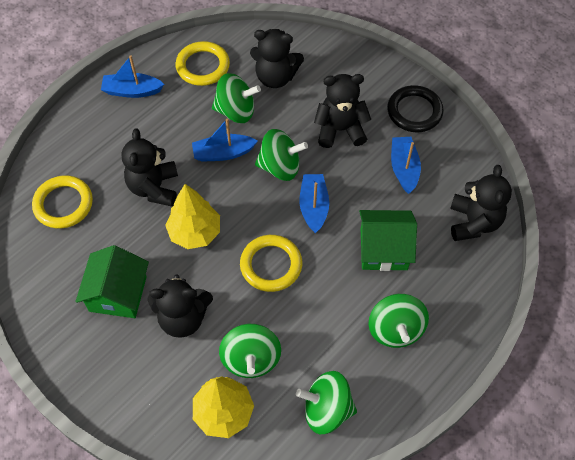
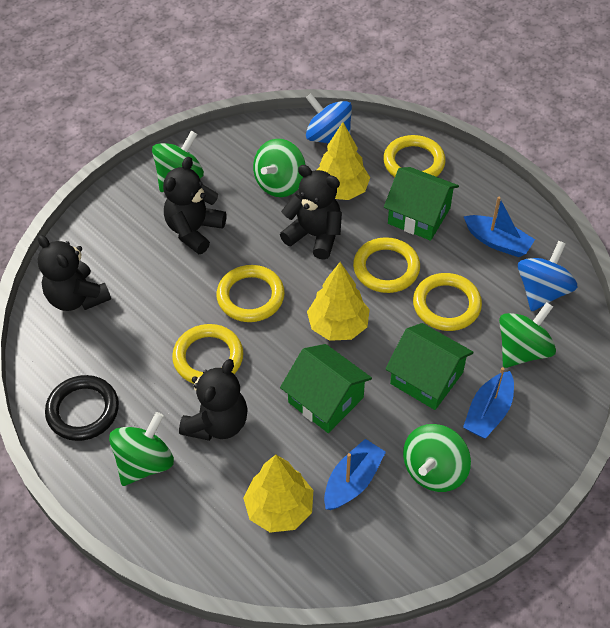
black teddy bear: 5 -> 4
blue boat: 4 -> 3
blue spinning top: 0 -> 2
green house: 2 -> 3
yellow ring: 3 -> 5
yellow tree: 2 -> 3

